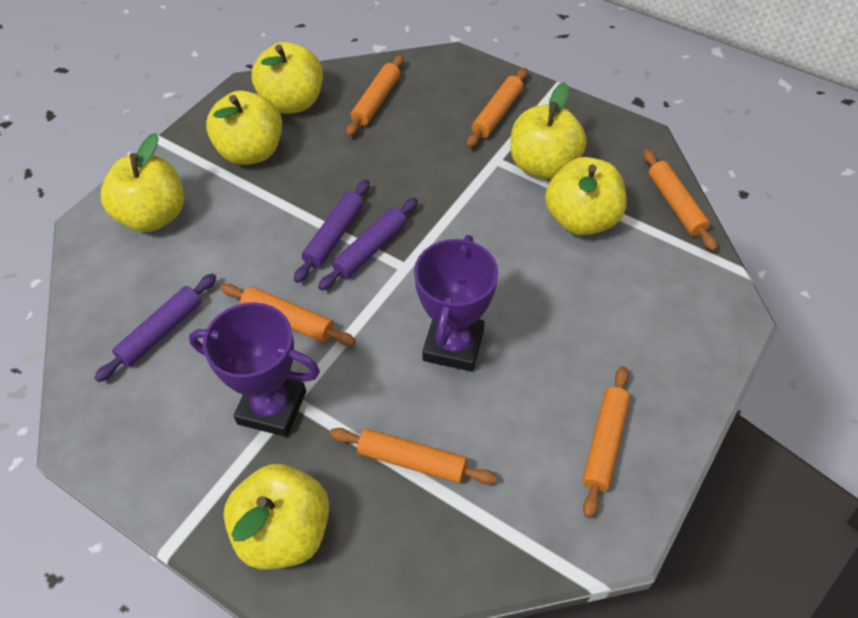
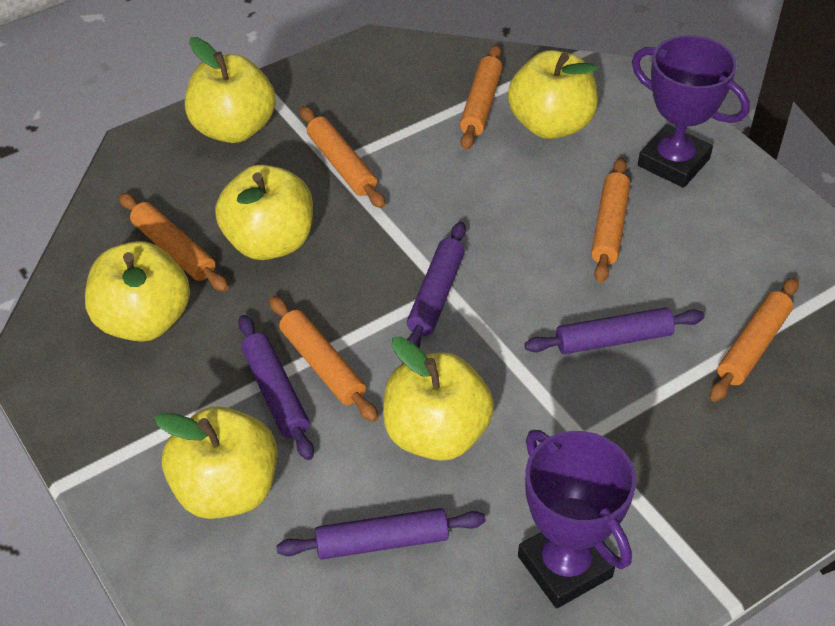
purple rolling pin: 3 -> 4

